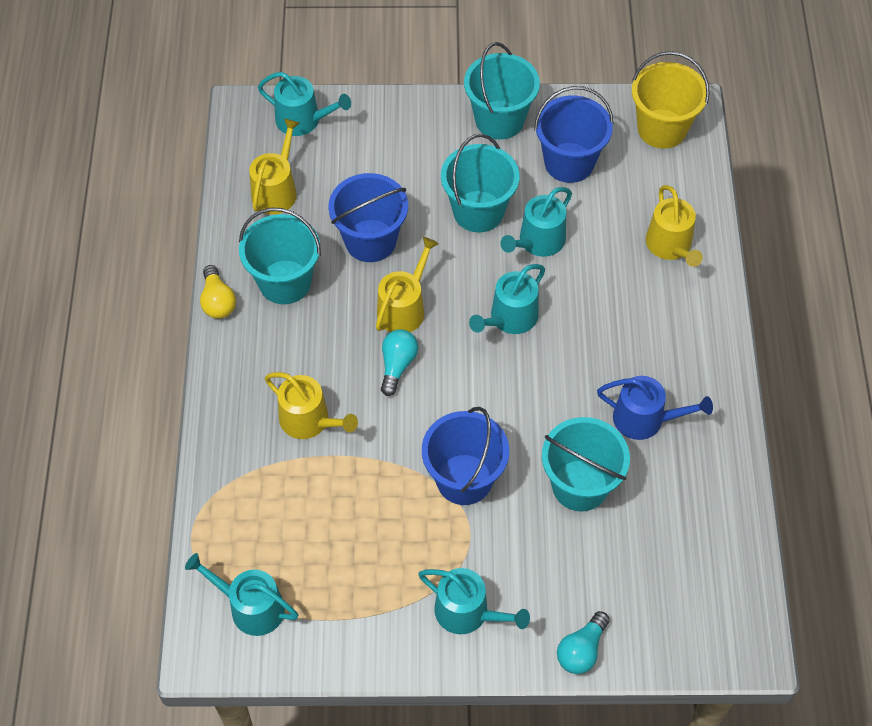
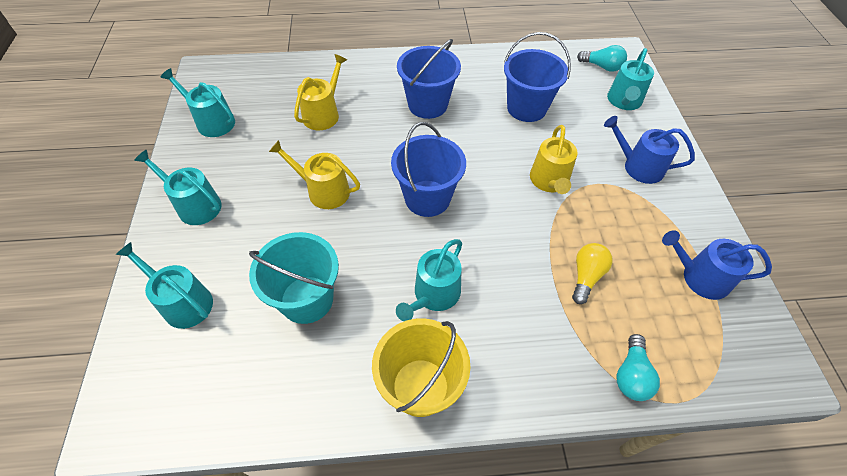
blue watering can: 1 -> 2
turquoise bucket: 4 -> 1
yellow watering can: 4 -> 3

